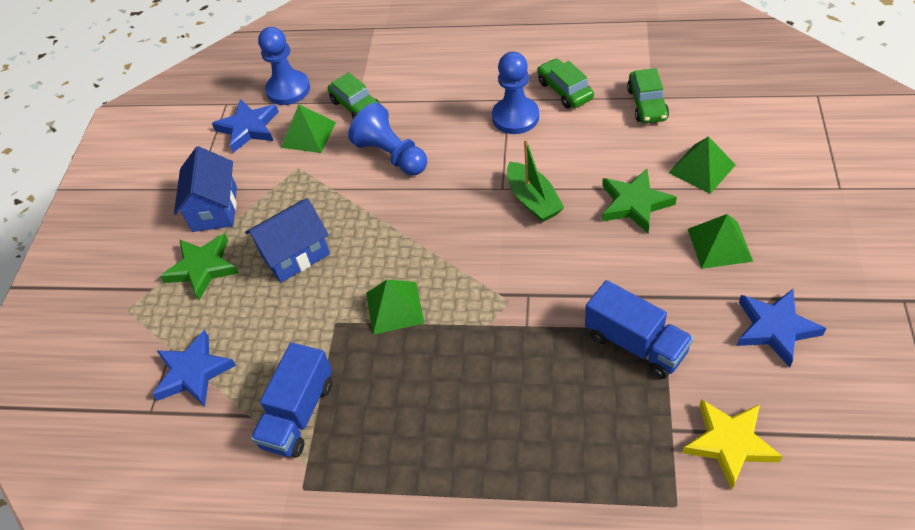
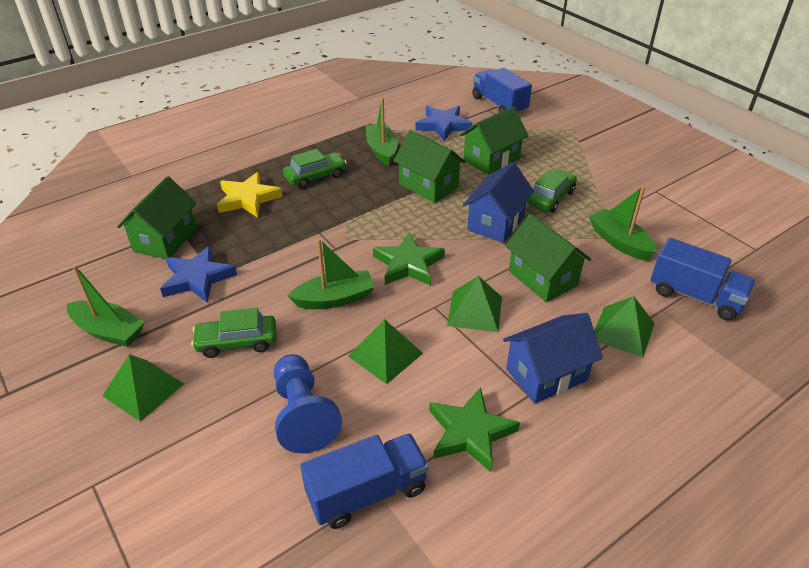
blue pawn: 3 -> 1
blue star: 3 -> 2
blue truck: 2 -> 3
green boat: 1 -> 4
green house: 0 -> 4

